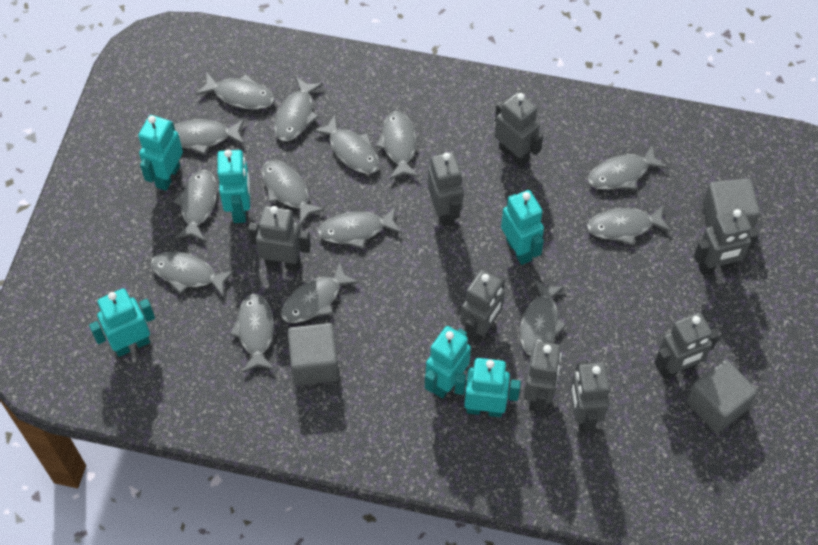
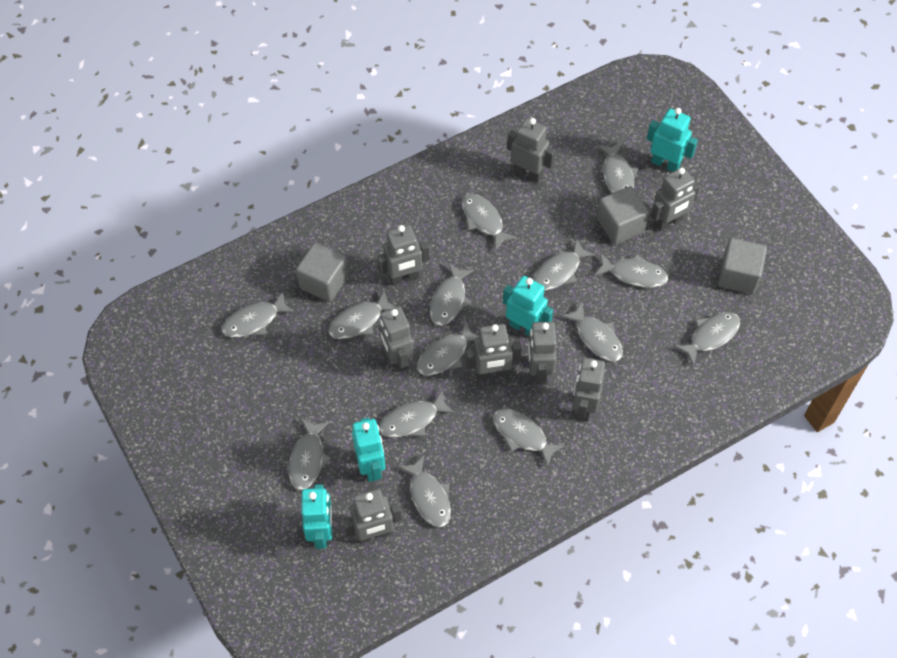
turquoise robot: 6 -> 4

